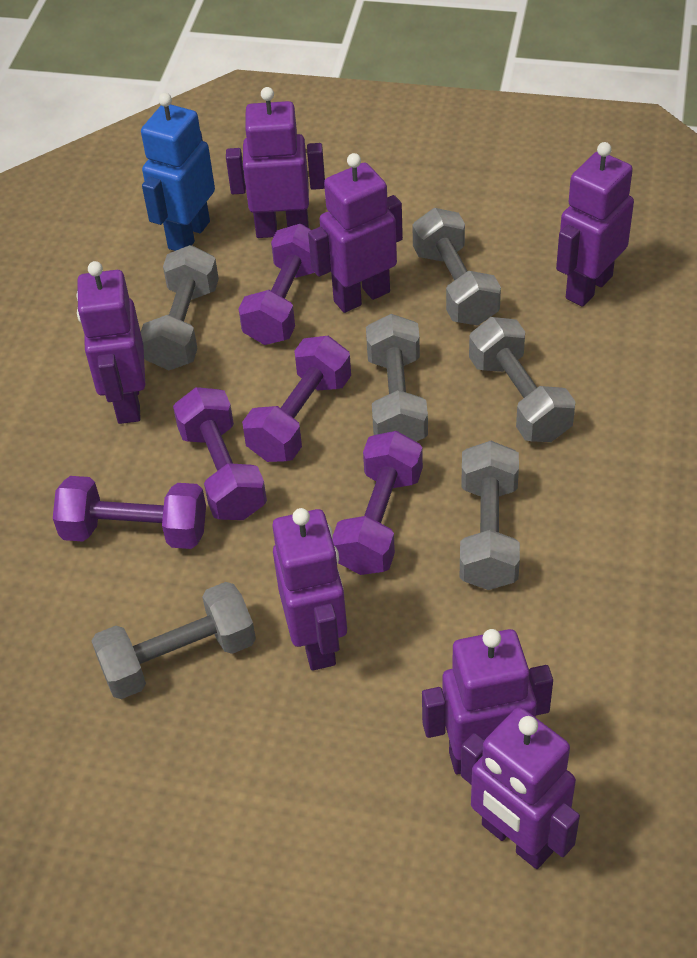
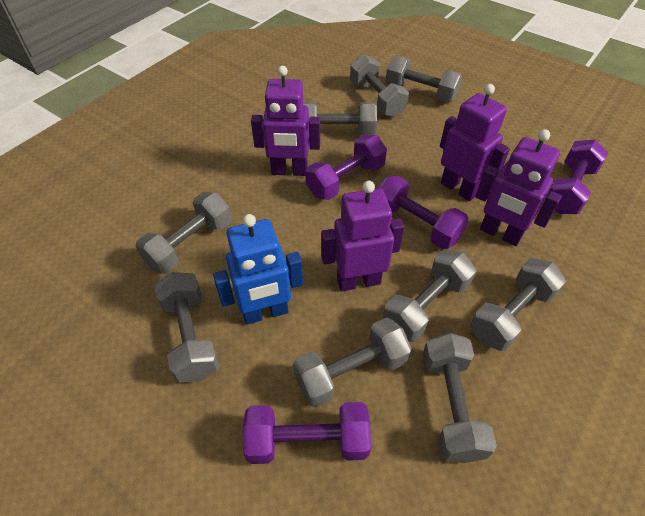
grey dumbbell: 6 -> 9
purple dumbbell: 5 -> 4
purple robot: 7 -> 4

